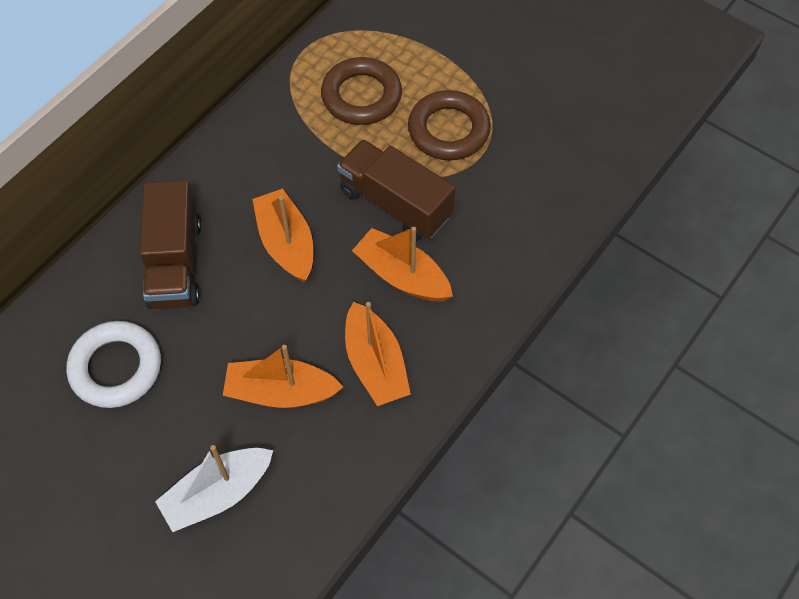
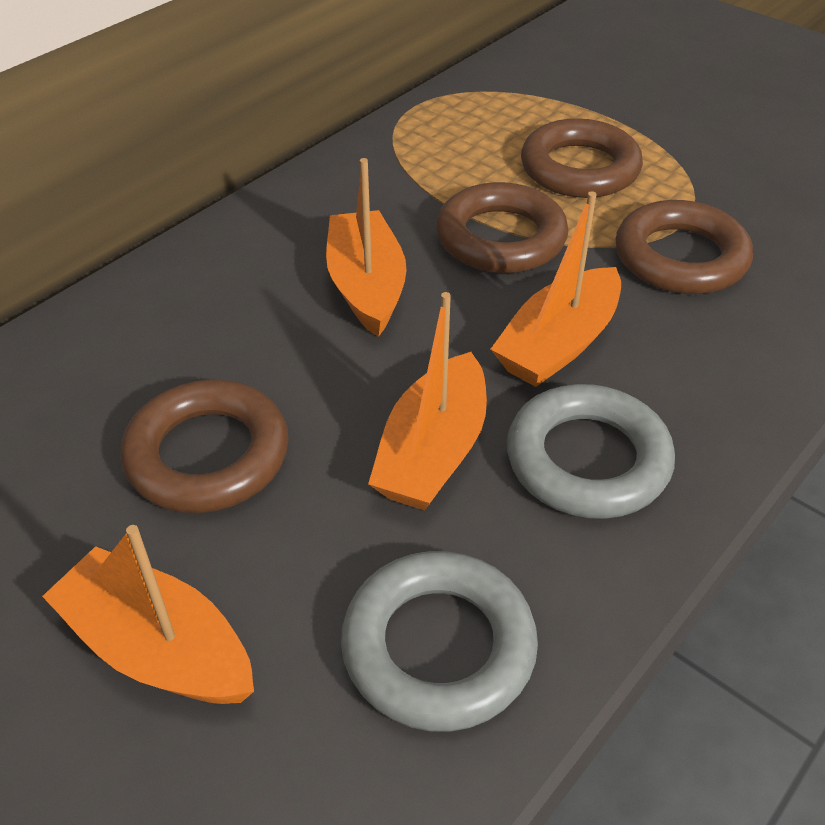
brown ring: 2 -> 4
brown truck: 2 -> 0
grey ring: 0 -> 2
white boat: 1 -> 0
white ring: 1 -> 0

